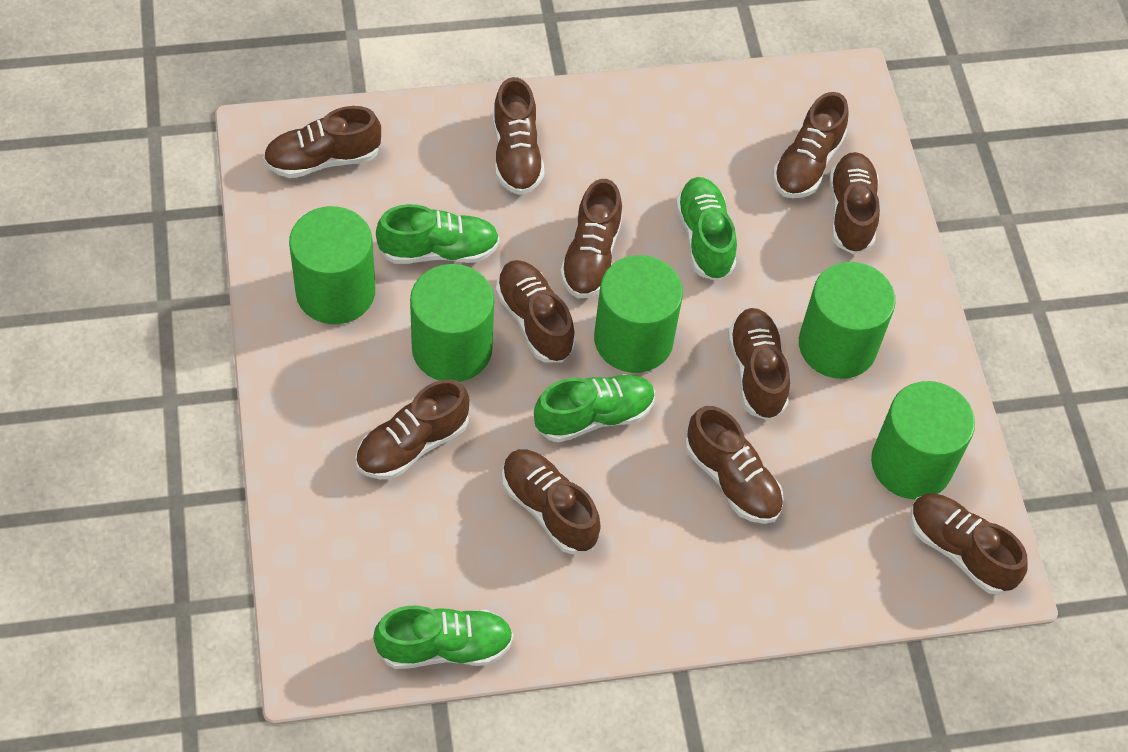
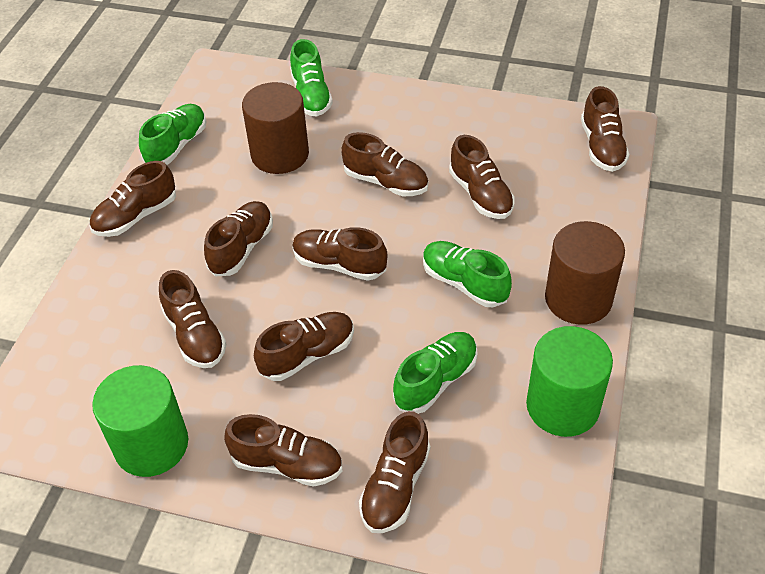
brown cylinder: 0 -> 2
brown shoe: 11 -> 10
green cylinder: 5 -> 2

